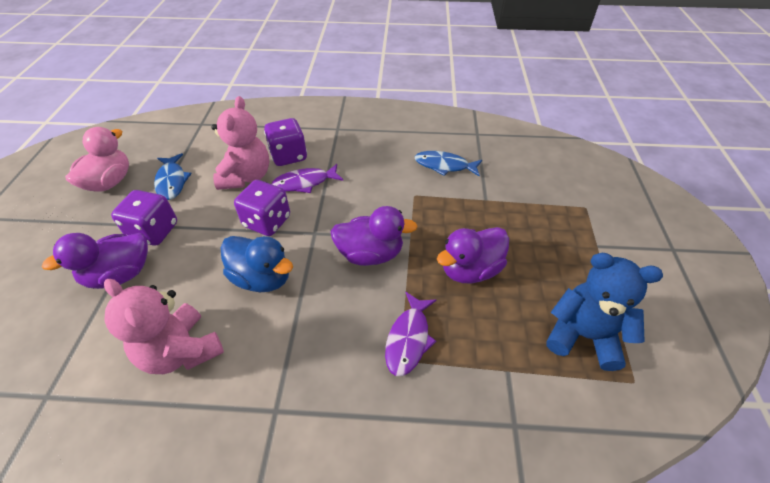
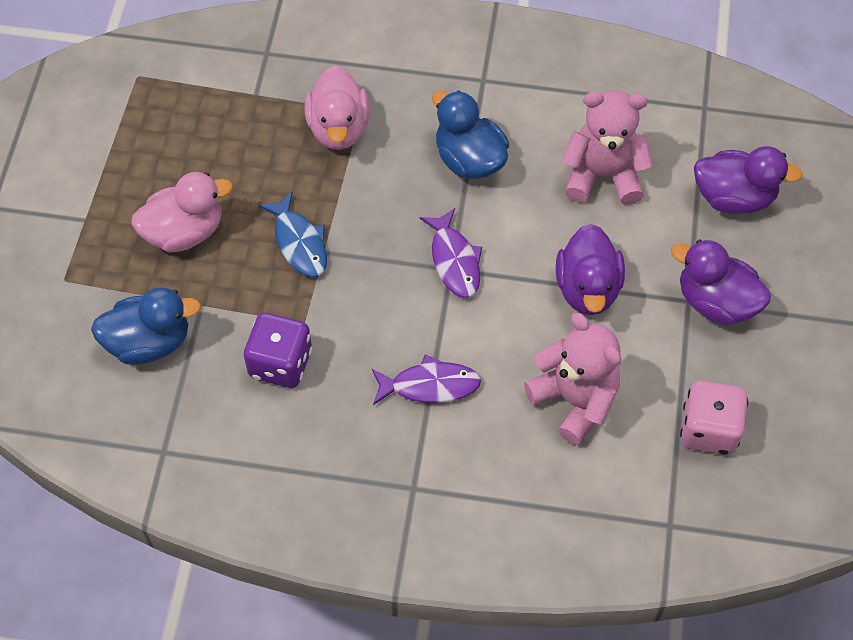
blue duck: 1 -> 2
blue fish: 2 -> 1
blue teddy bear: 1 -> 0
pink dice: 0 -> 1
pink duck: 1 -> 2
purple dice: 3 -> 1

